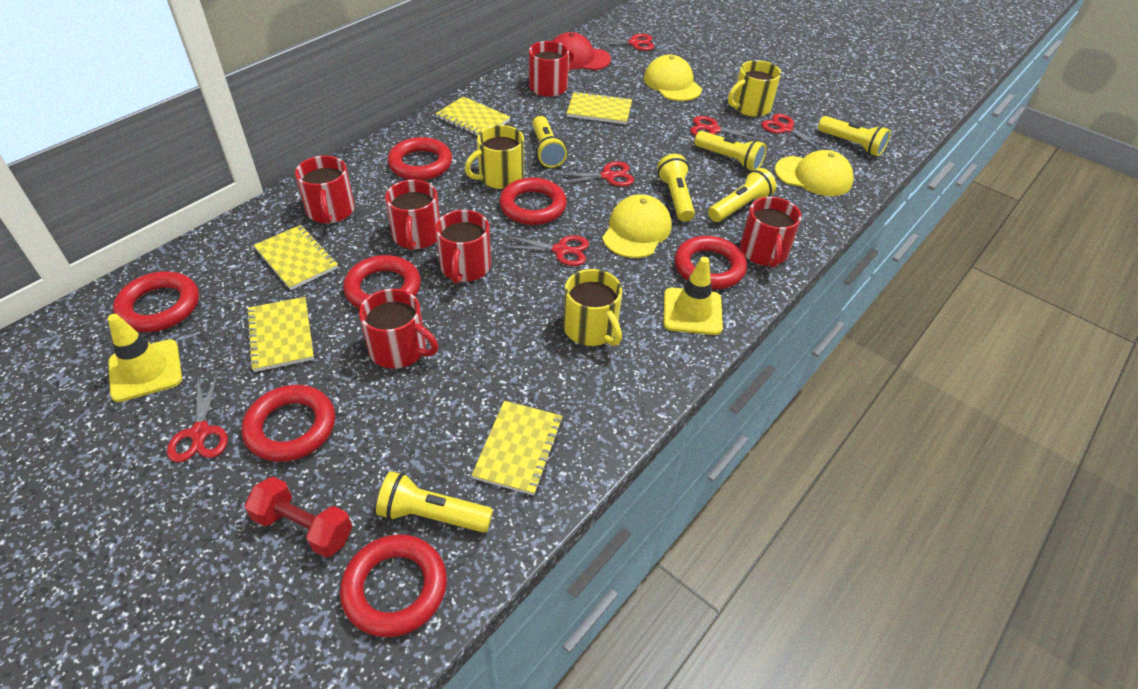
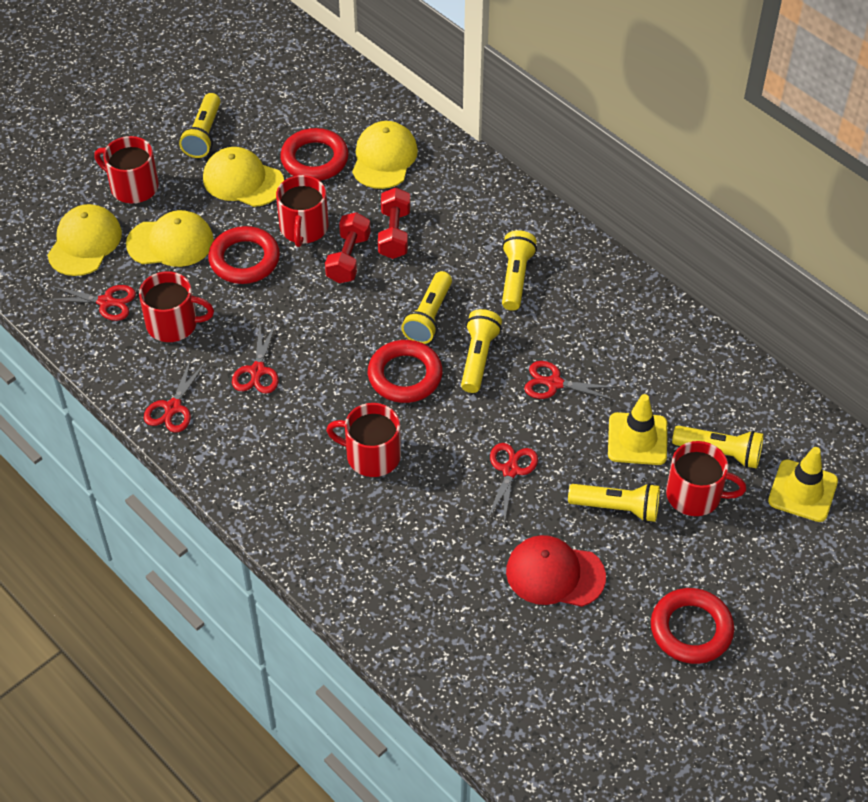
red dumbbell: 1 -> 2
red mug: 6 -> 5
red ring: 7 -> 4
red scissors: 6 -> 5
yellow cap: 3 -> 4
yellow mug: 3 -> 0
yellow notebook: 5 -> 0

